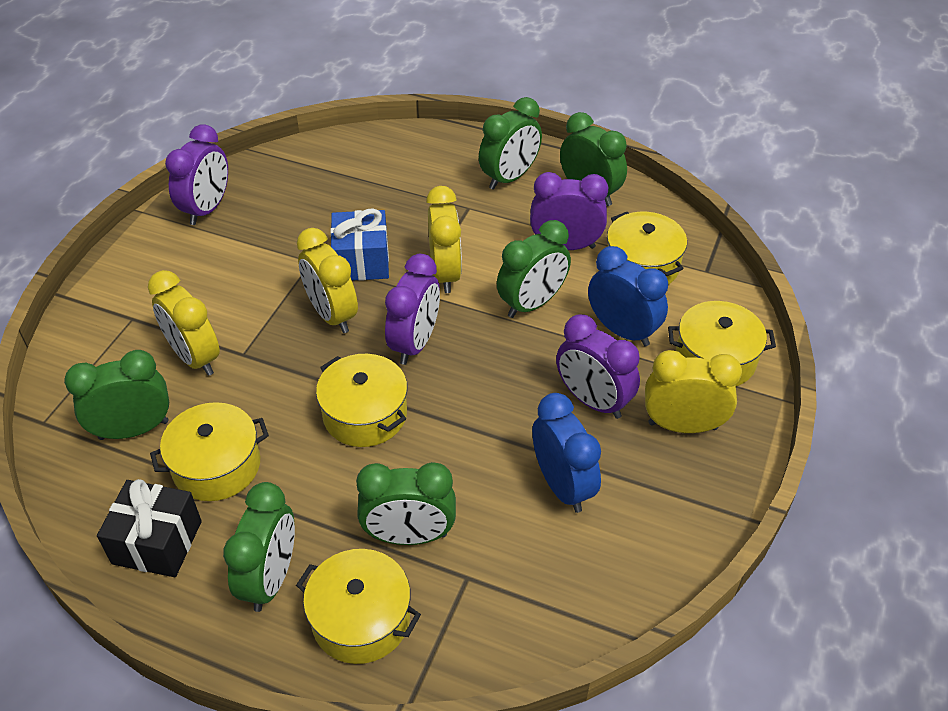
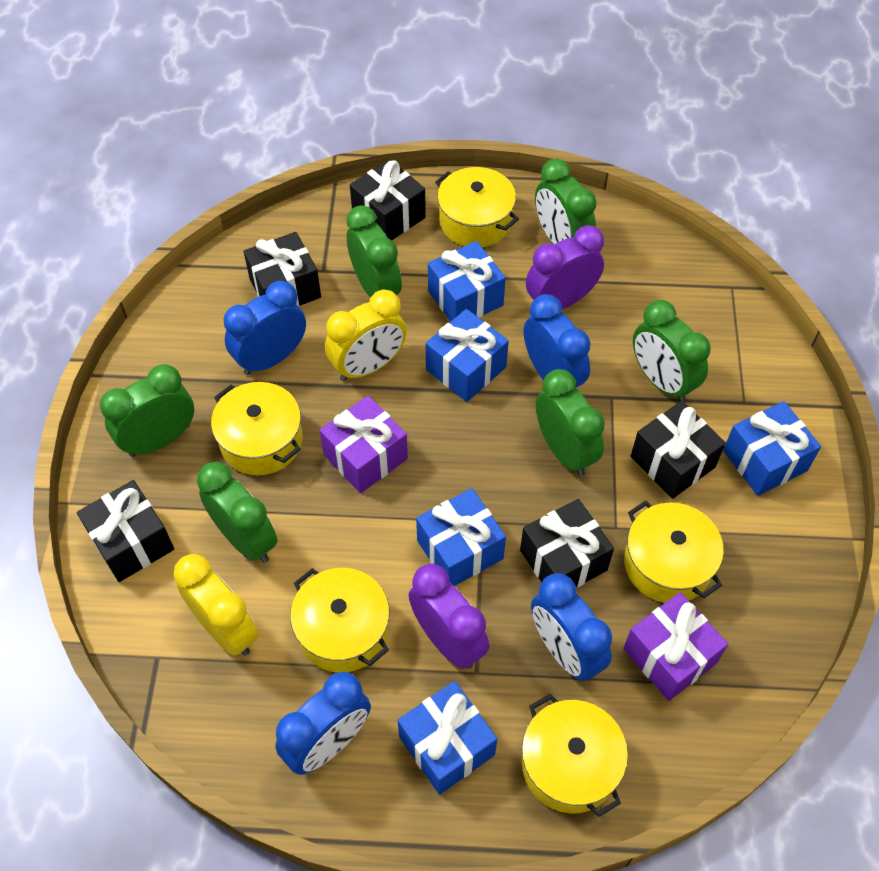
black gift: 1 -> 5
blue clock: 2 -> 4
blue gift: 1 -> 5
purple clock: 4 -> 2
purple gift: 0 -> 2
yellow clock: 4 -> 2

